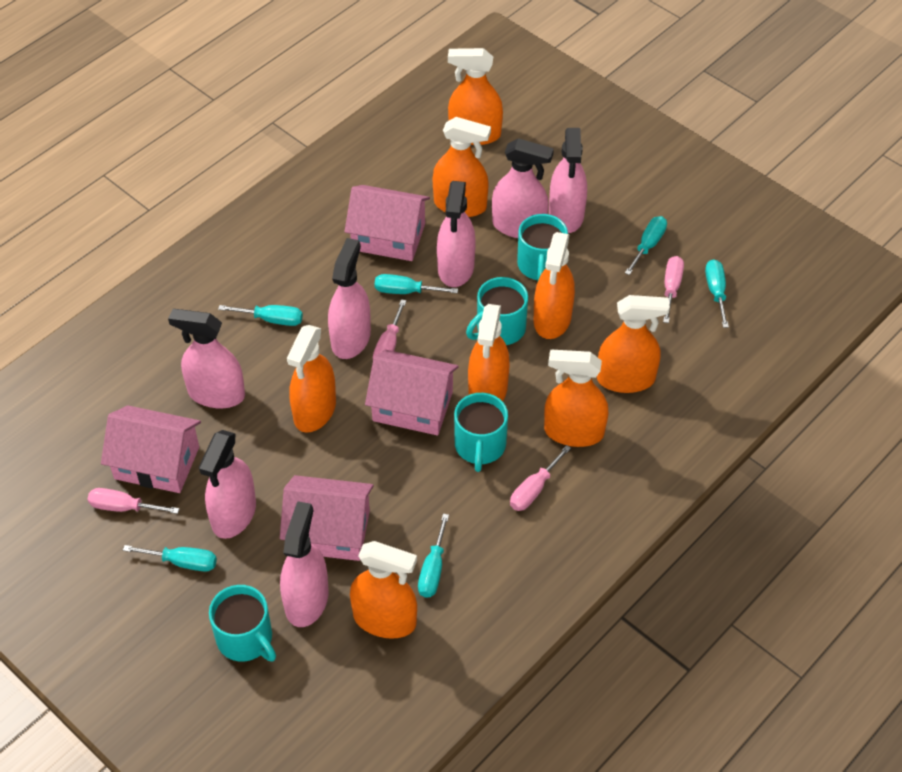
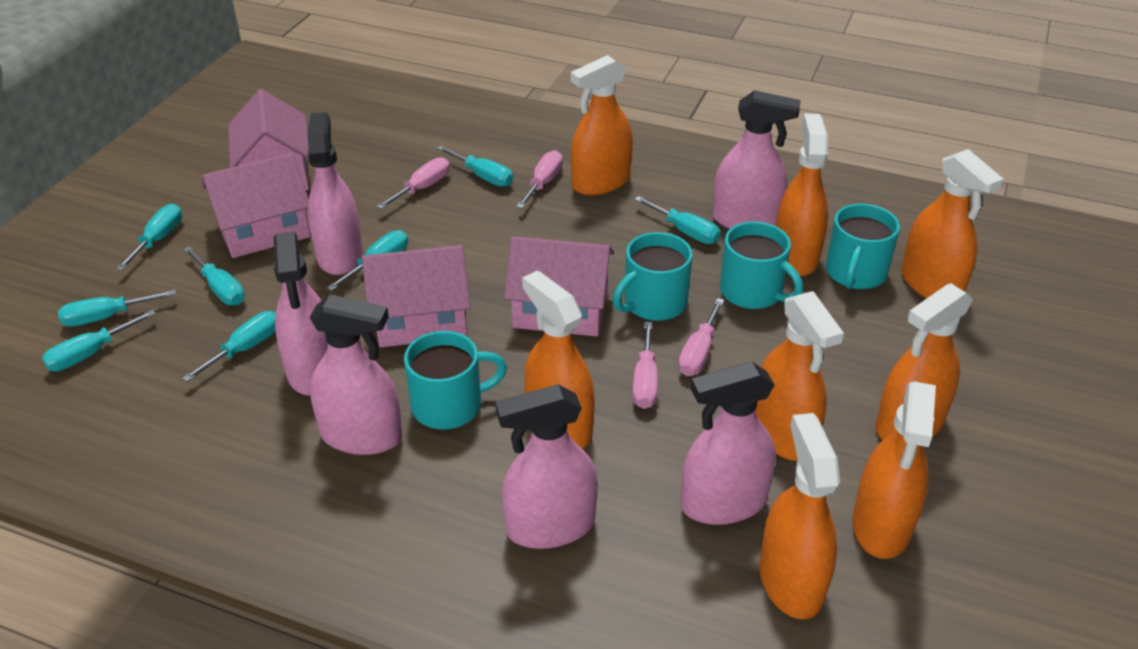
pink spray bottle: 7 -> 6
turquoise screwdriver: 6 -> 8

